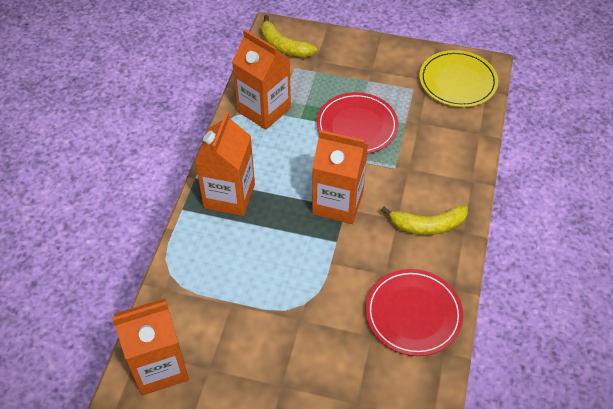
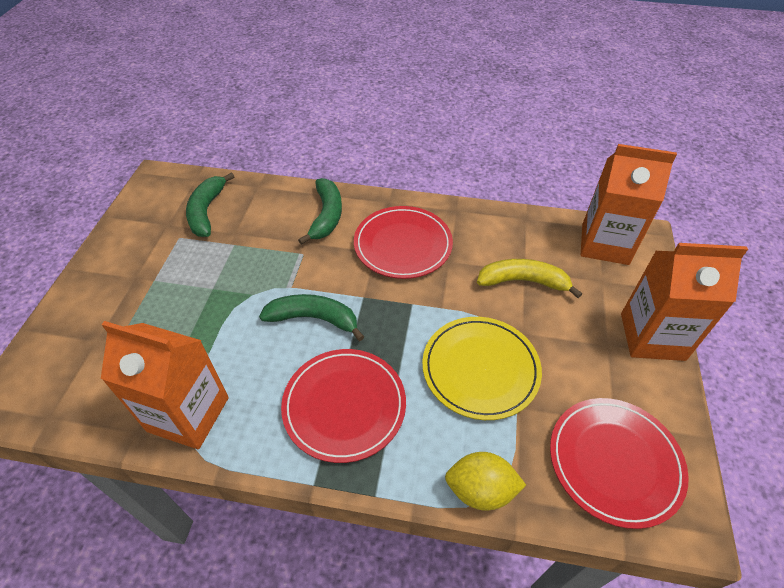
green banana: 0 -> 3
orange carton: 4 -> 3
red plate: 2 -> 3
yellow banana: 2 -> 1
yellow lemon: 0 -> 1

